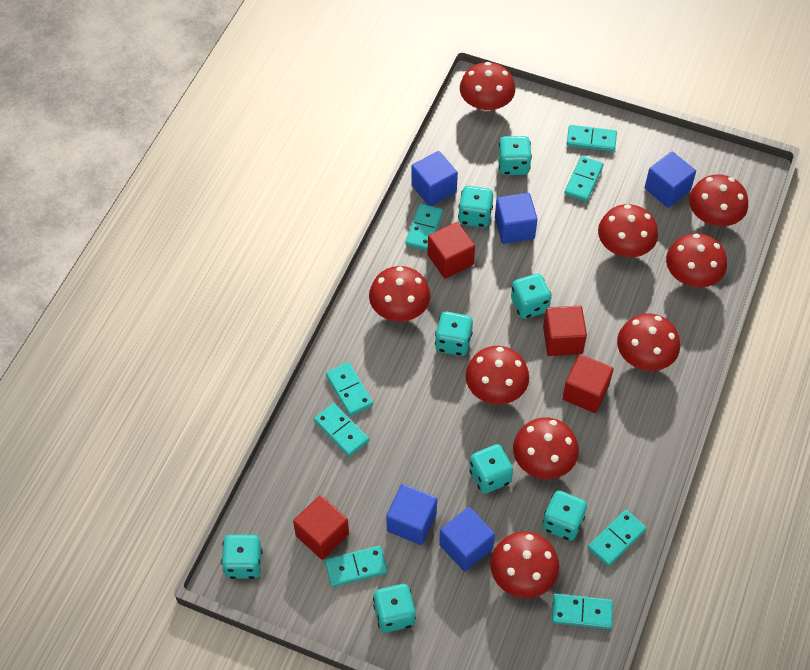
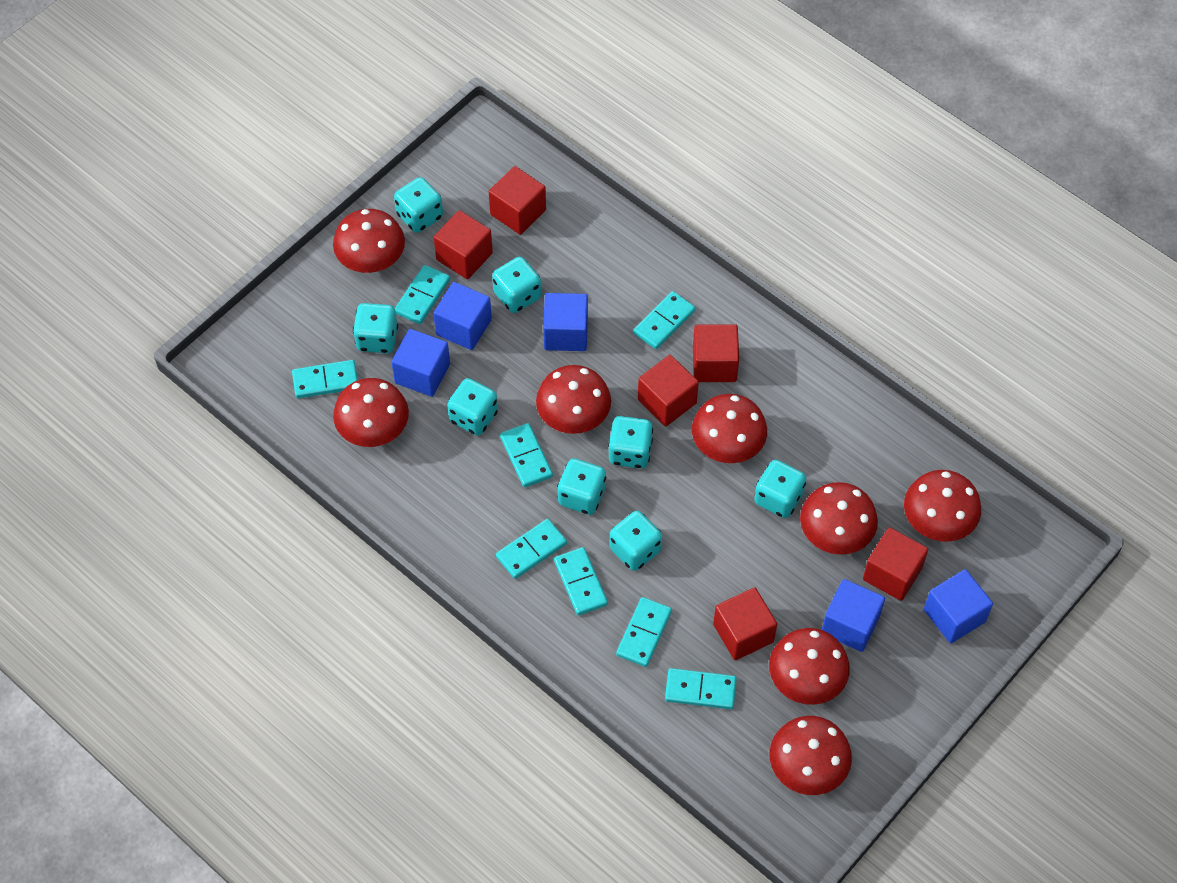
red cube: 4 -> 6
red mushroom: 9 -> 8

